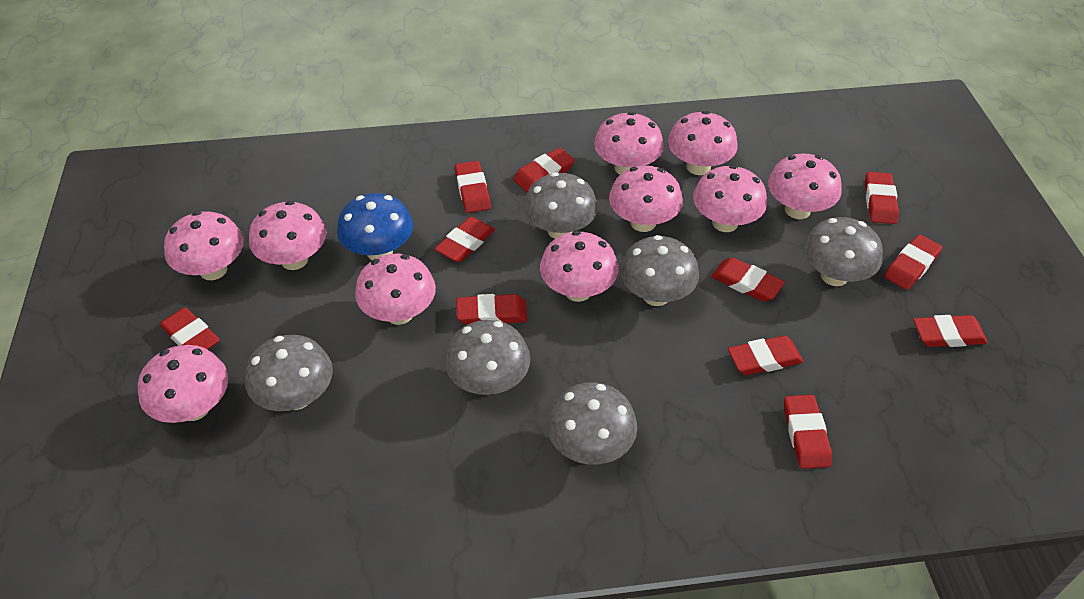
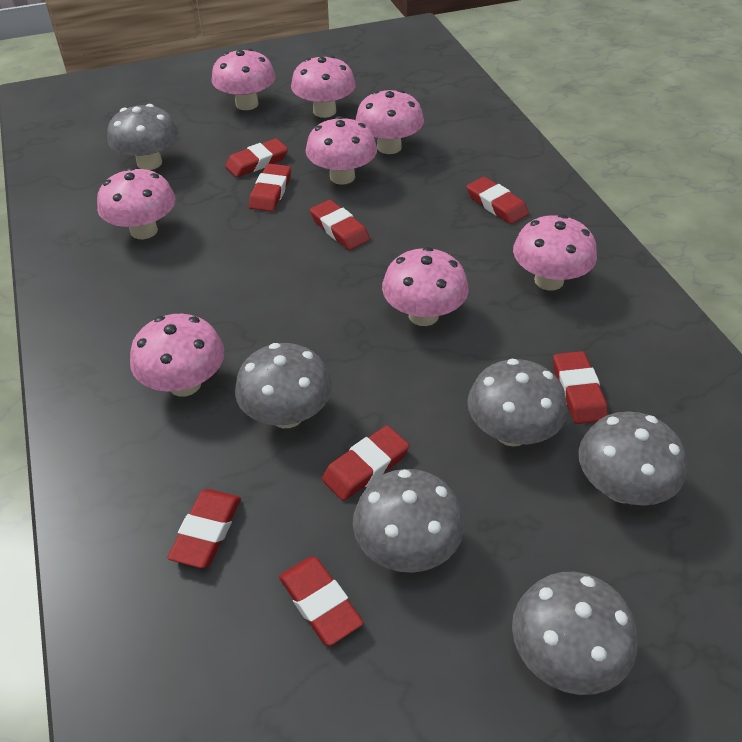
blue mushroom: 1 -> 0
pink mushroom: 10 -> 8
red eraser: 11 -> 8

